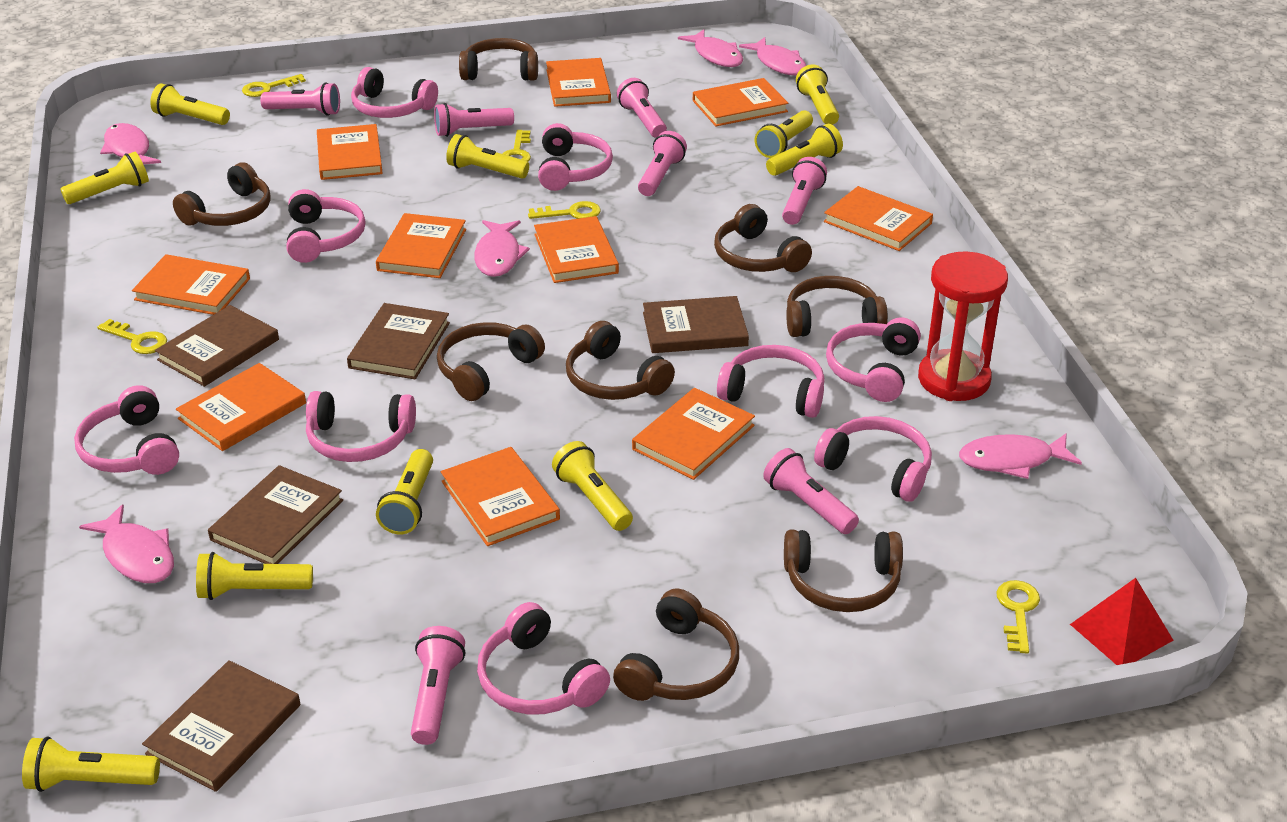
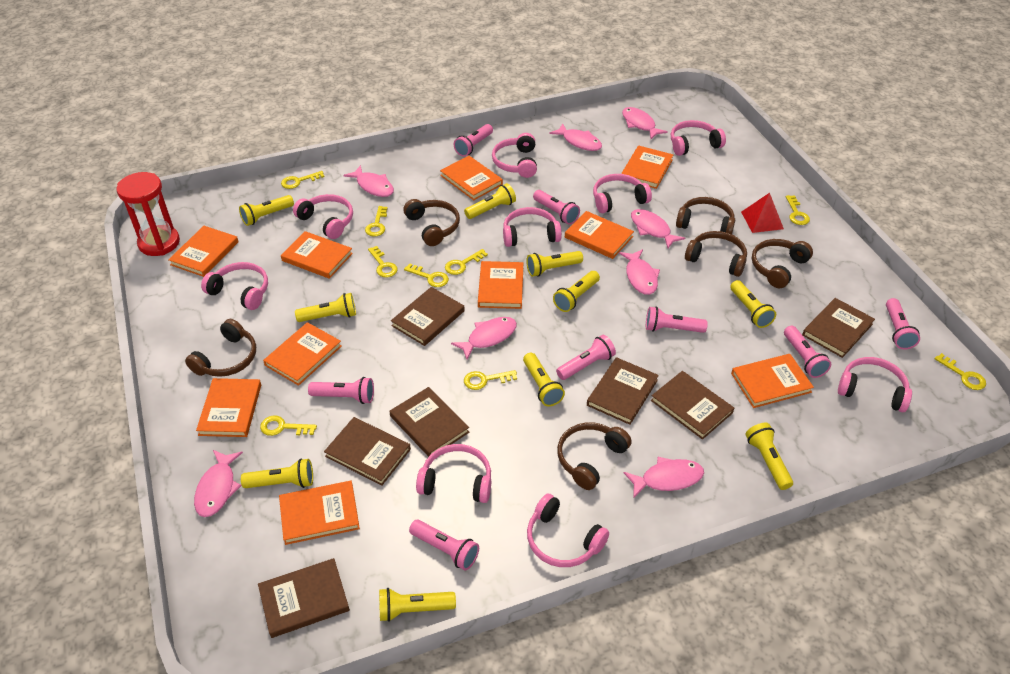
brown book: 5 -> 7
brown headphones: 8 -> 6
pink fish: 6 -> 8
pink flashlight: 7 -> 8
yellow key: 5 -> 9

